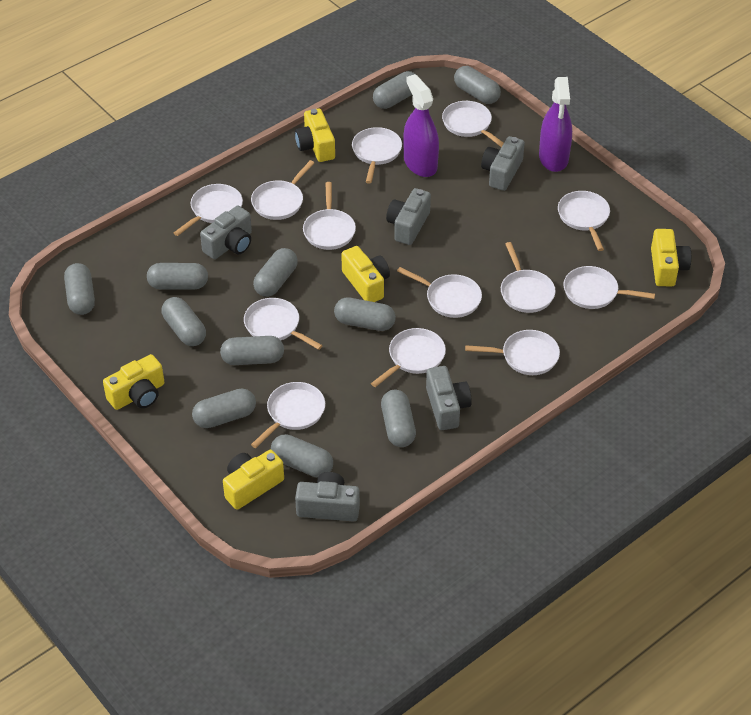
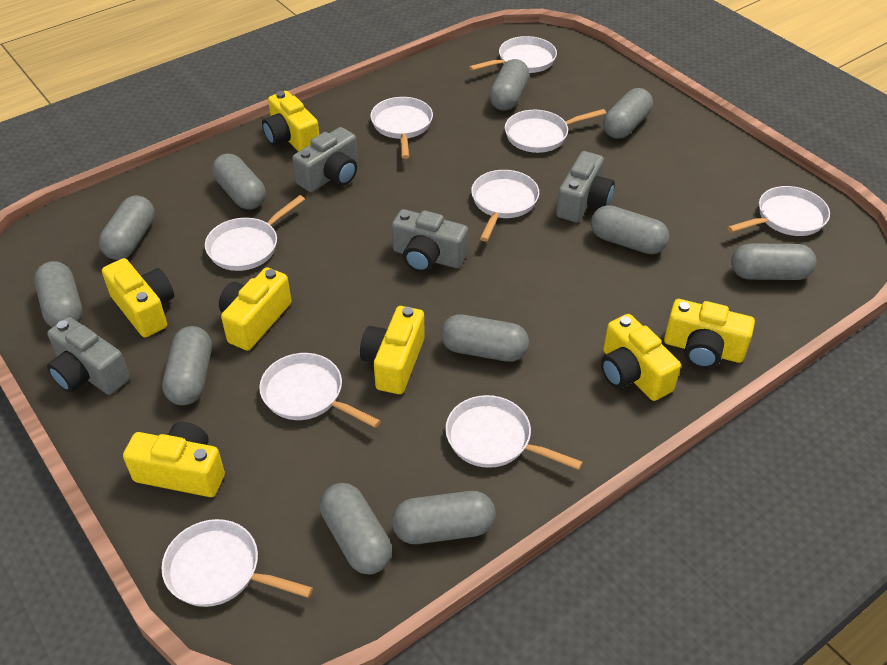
grey camera: 5 -> 4
purple spray bottle: 2 -> 0
white pan: 13 -> 9
yellow camera: 5 -> 7

